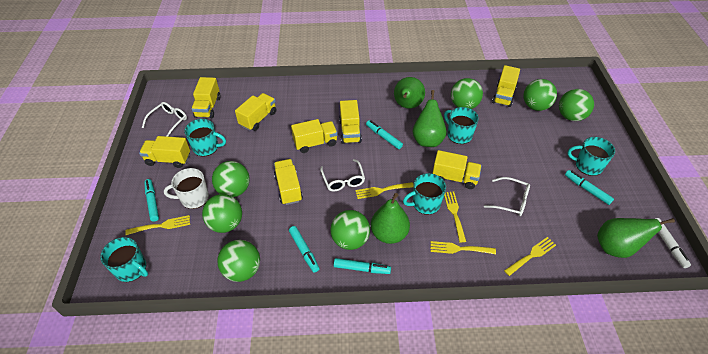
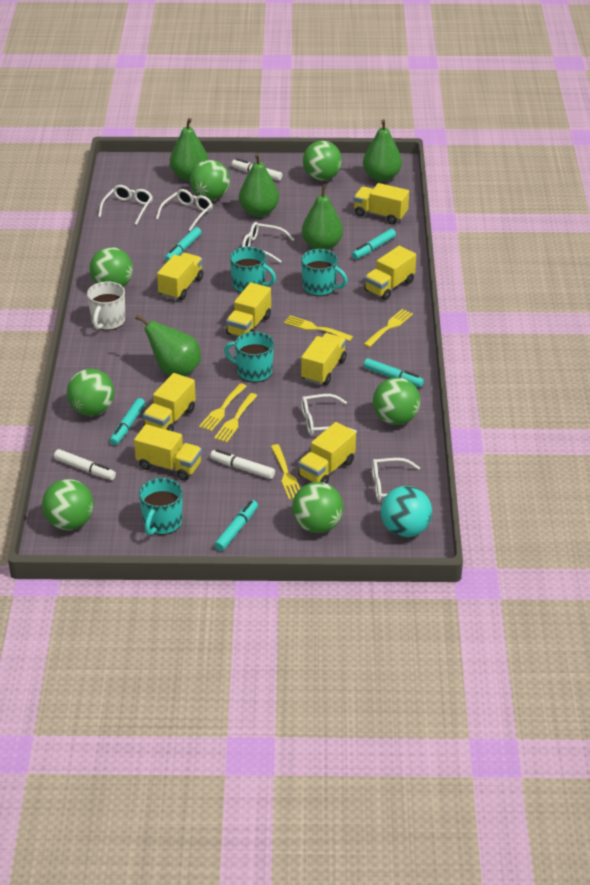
green pear: 4 -> 5
turquoise ball: 0 -> 1
turquoise mug: 5 -> 4
white glasses: 3 -> 5
white marker: 1 -> 3

